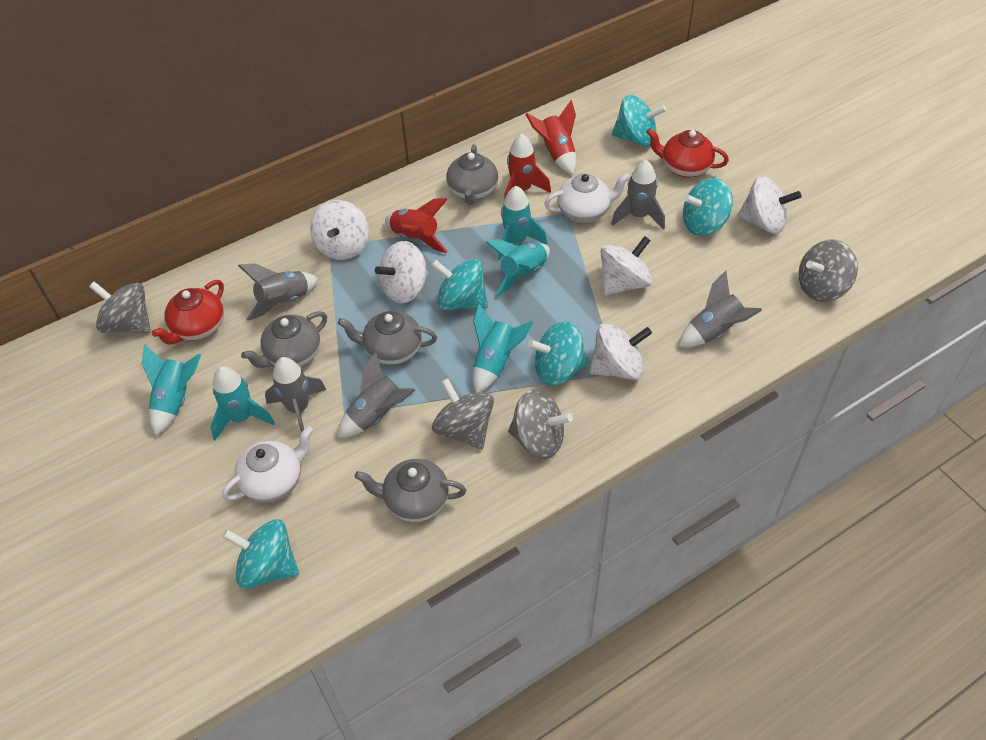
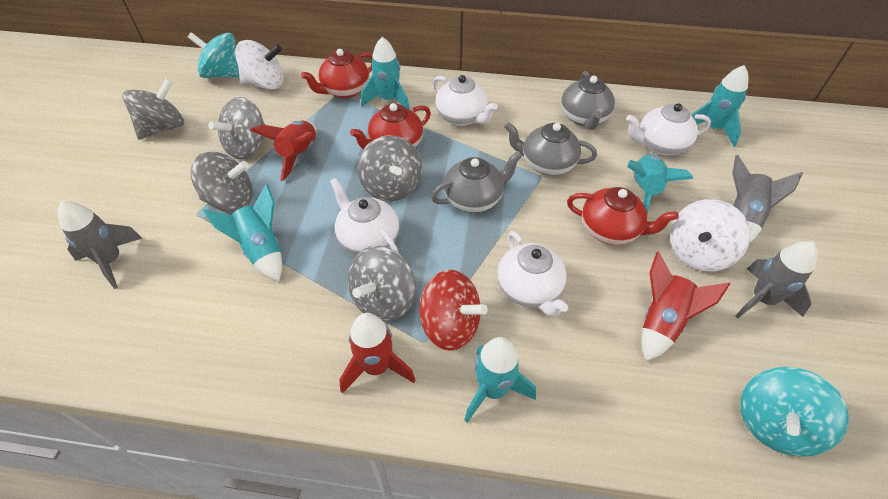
grey rocket: 5 -> 3
grey spinning top: 4 -> 5
grey teapot: 4 -> 3
red spinning top: 0 -> 1
red teapot: 2 -> 3
turquoise spinning top: 5 -> 2
white spinning top: 5 -> 2
white teapot: 2 -> 4

